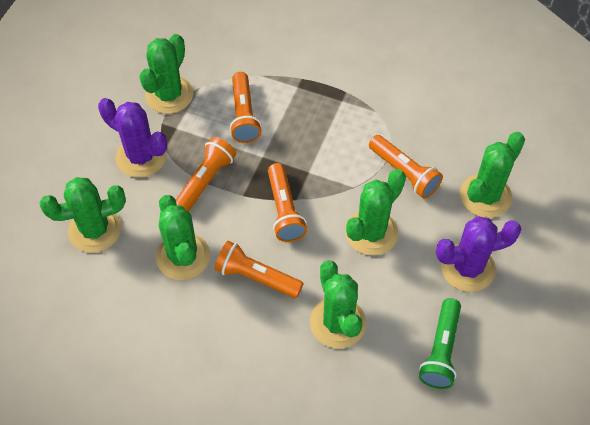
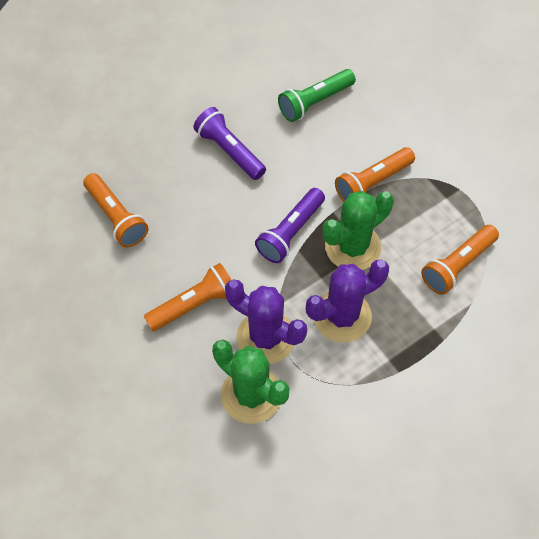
green cactus: 6 -> 2
orange flashlight: 5 -> 4
purple flashlight: 0 -> 2

